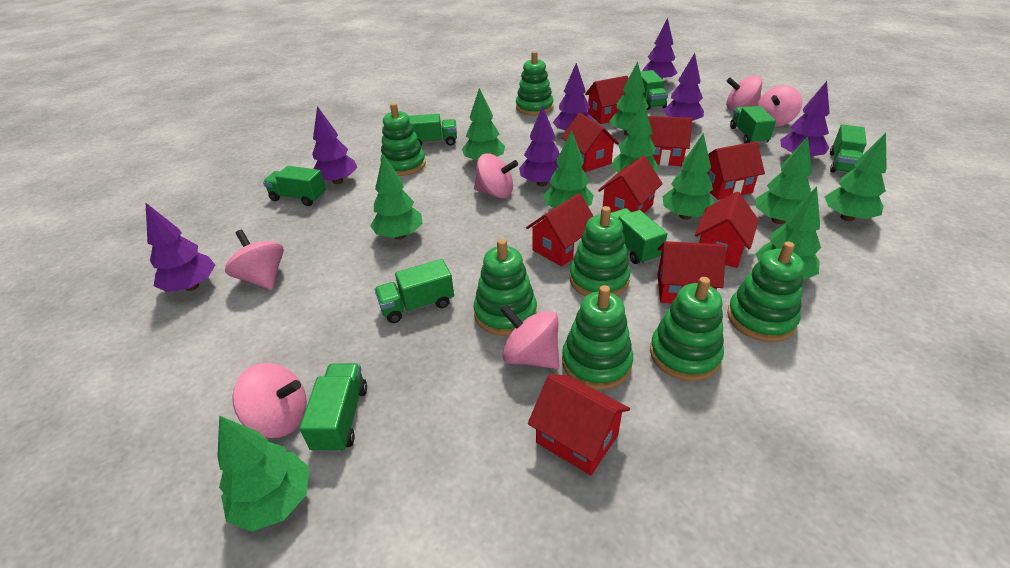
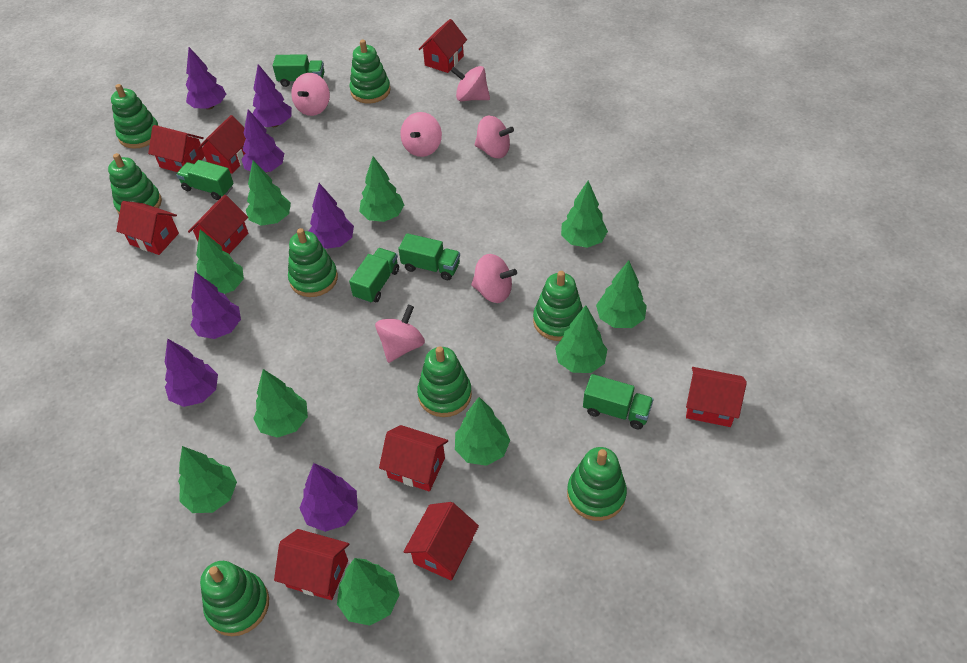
green stacking toy: 7 -> 8
green truck: 8 -> 5

